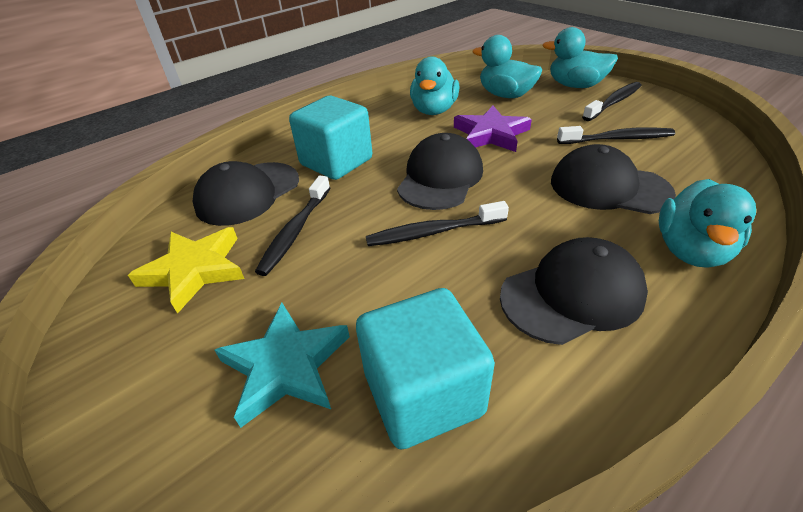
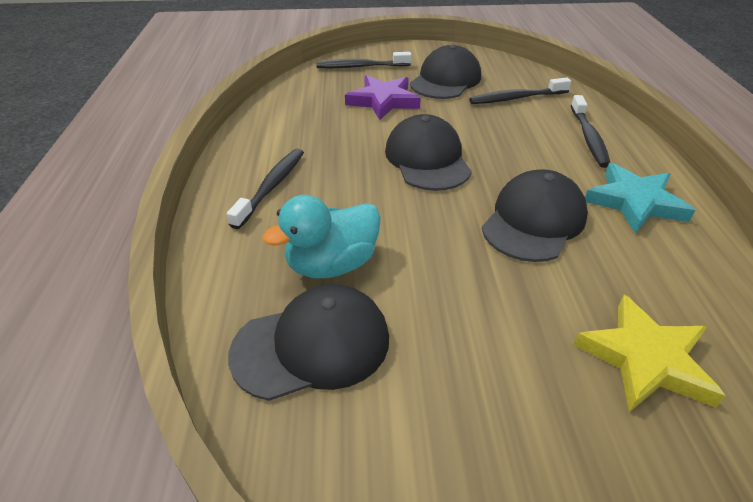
turquoise cube: 2 -> 0
turquoise duck: 4 -> 1

